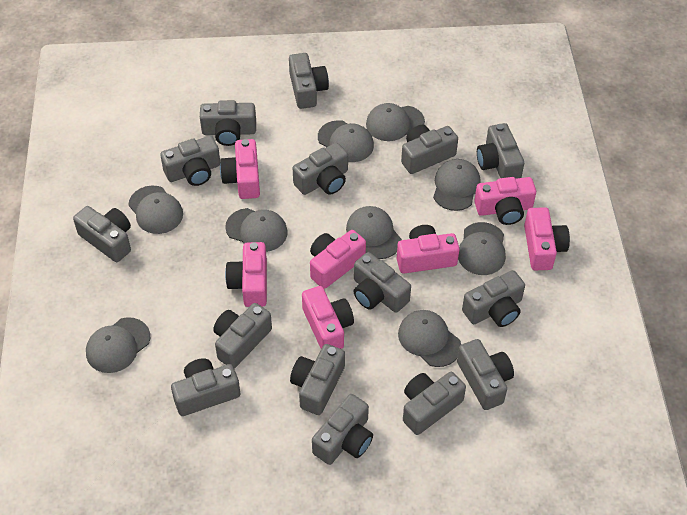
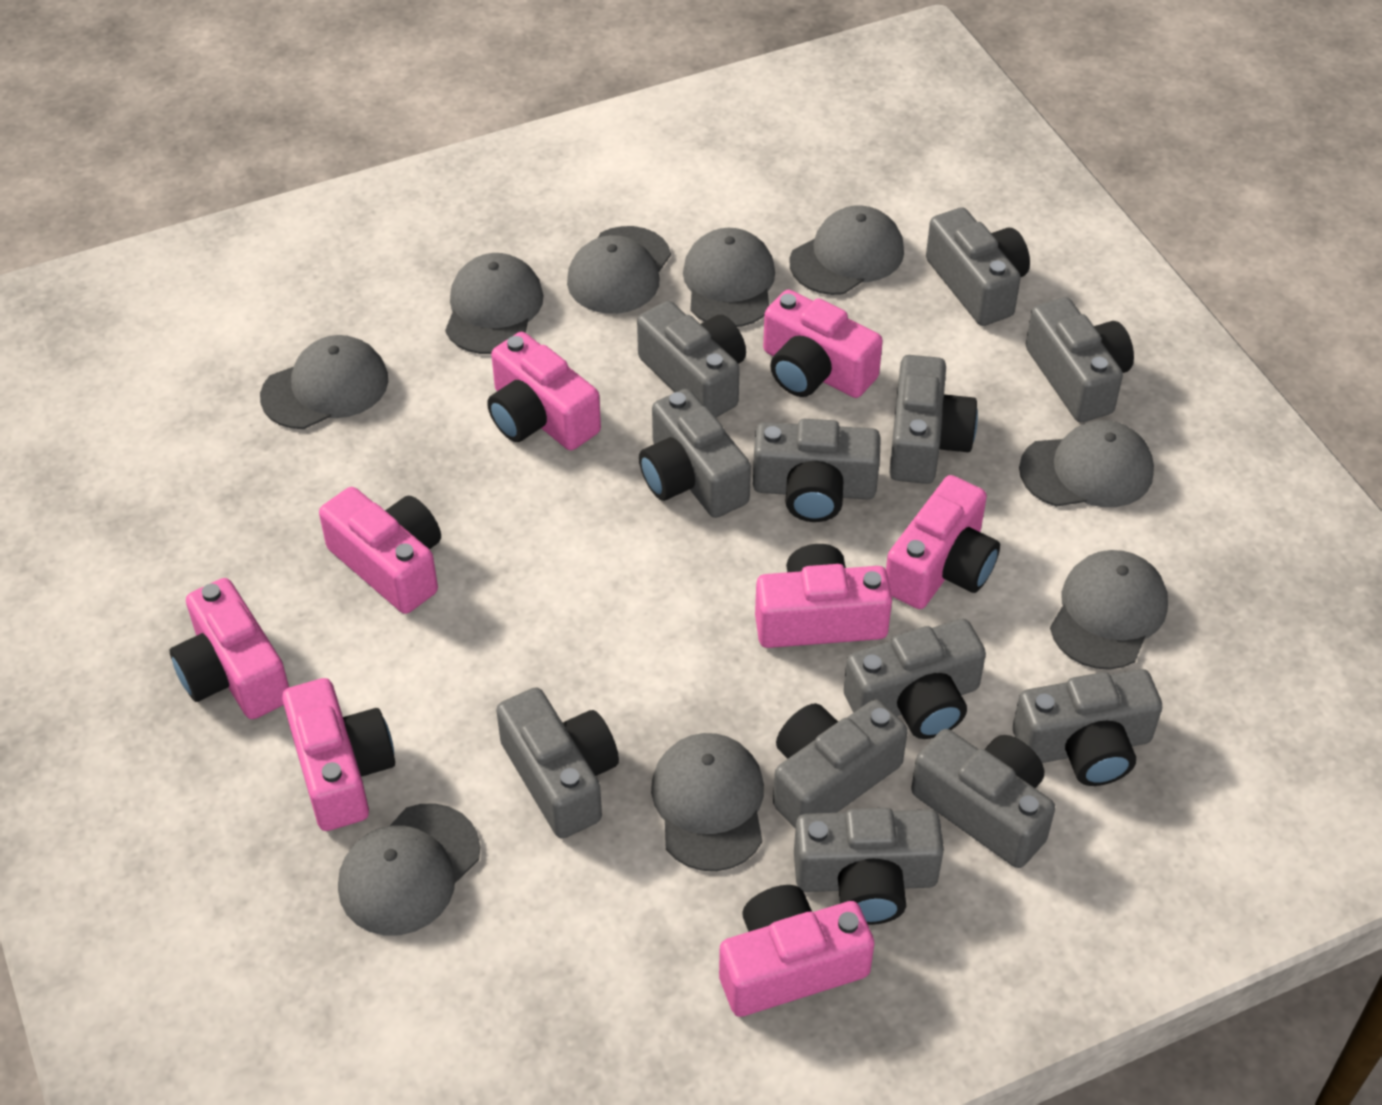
grey camera: 15 -> 12
pink camera: 7 -> 8

